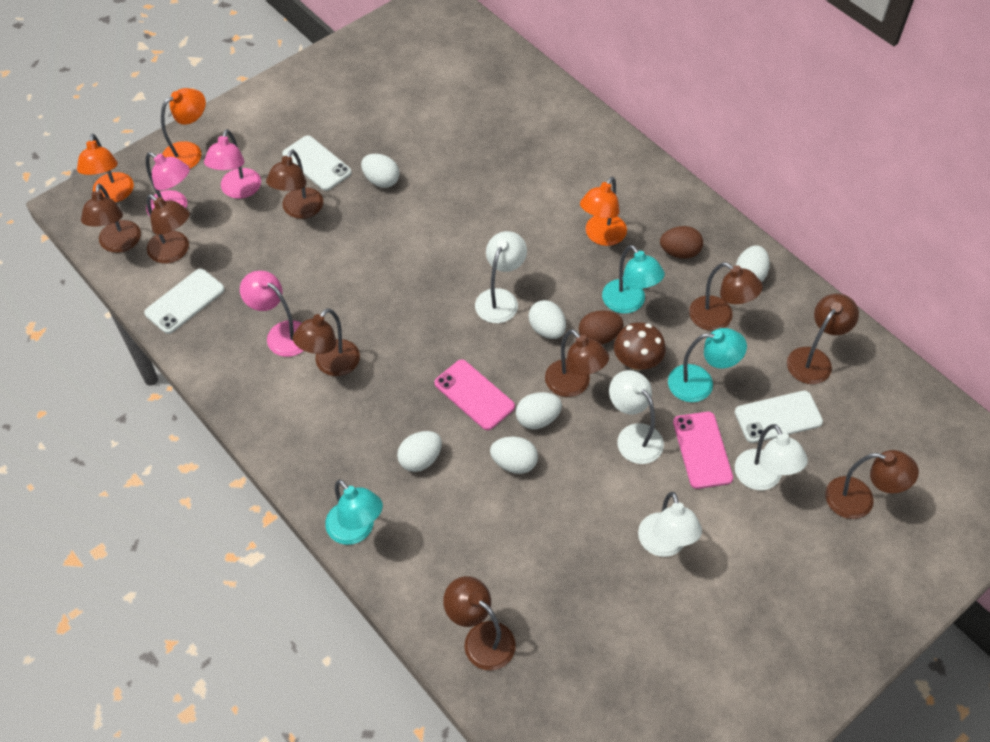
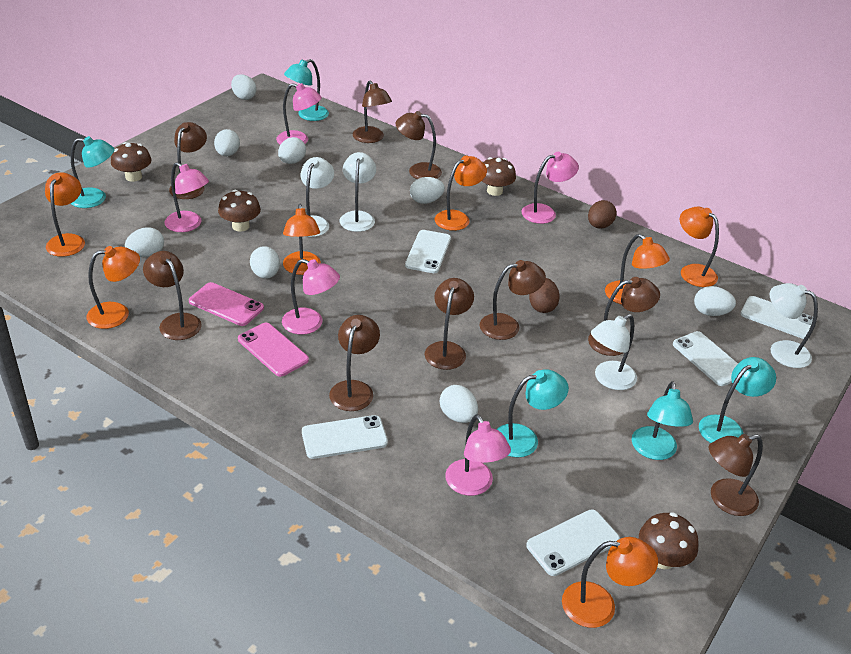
brown mushroom: 1 -> 4
orange lamp: 3 -> 7
pink lamp: 3 -> 5
turquoise lamp: 3 -> 5
white egg: 6 -> 8
white phone: 3 -> 5

